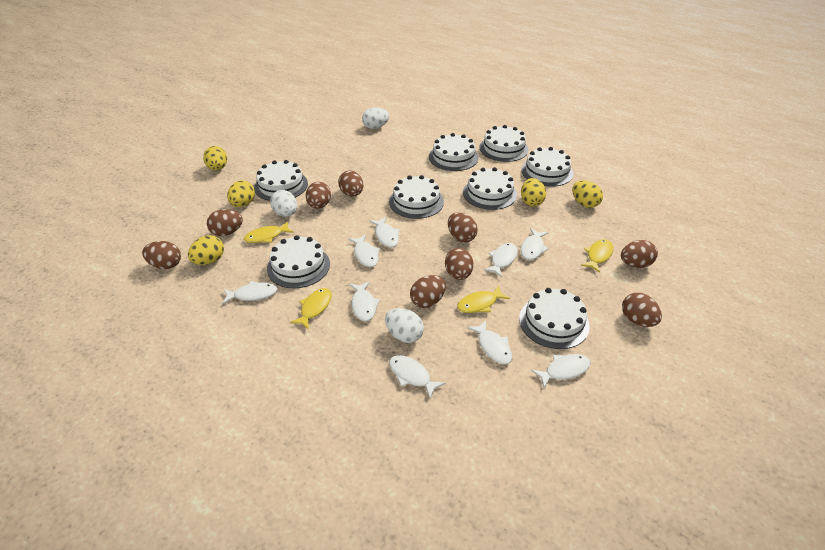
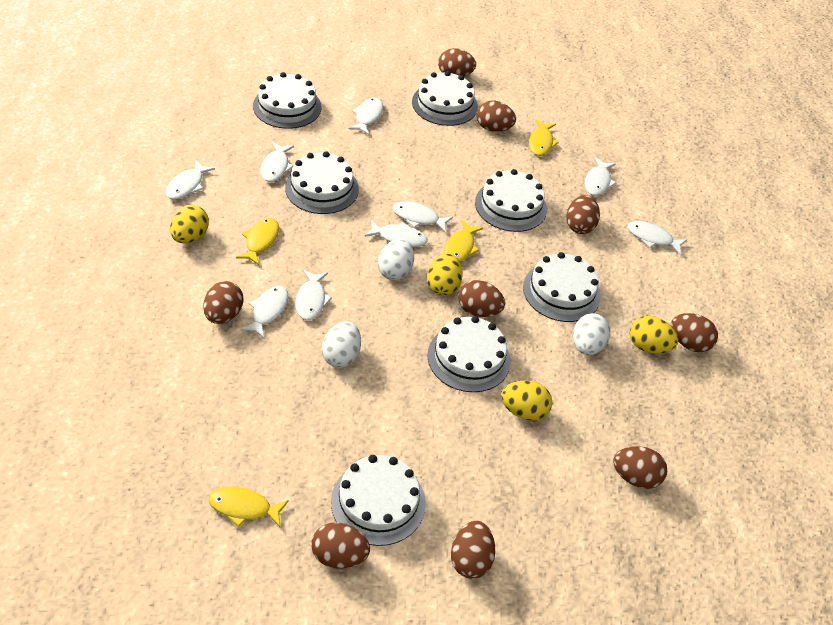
white cake: 8 -> 7
yellow egg: 5 -> 4

